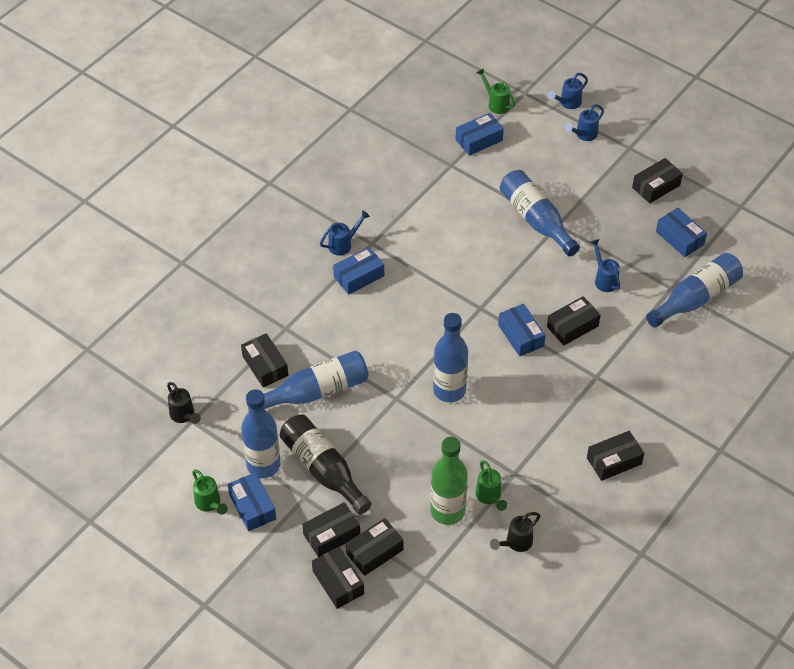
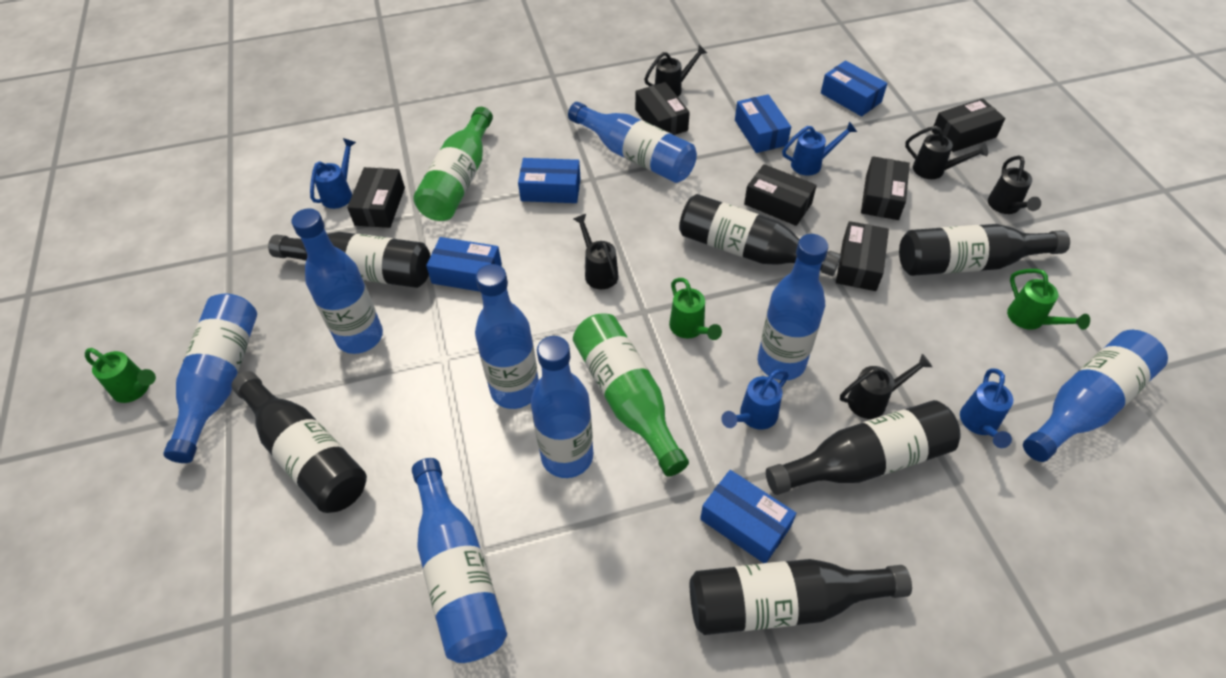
black bottle: 1 -> 6
black box: 7 -> 6
black watering can: 2 -> 5
blue bottle: 5 -> 8
green bottle: 1 -> 2

